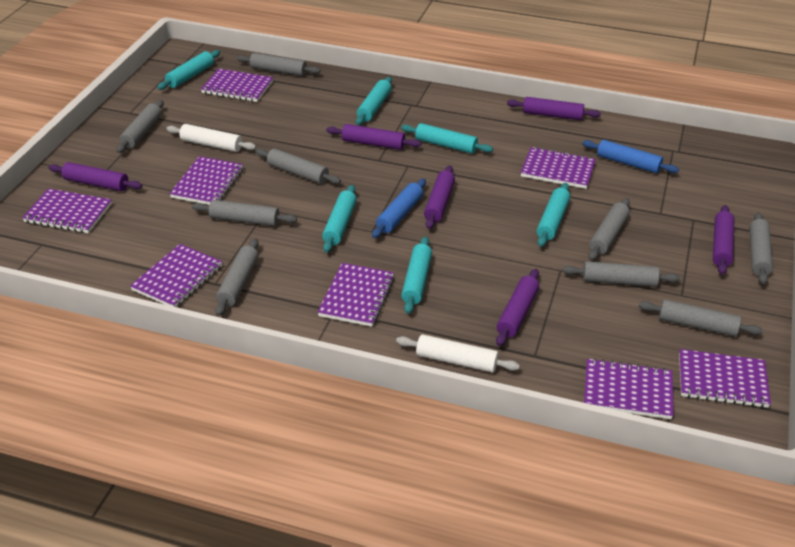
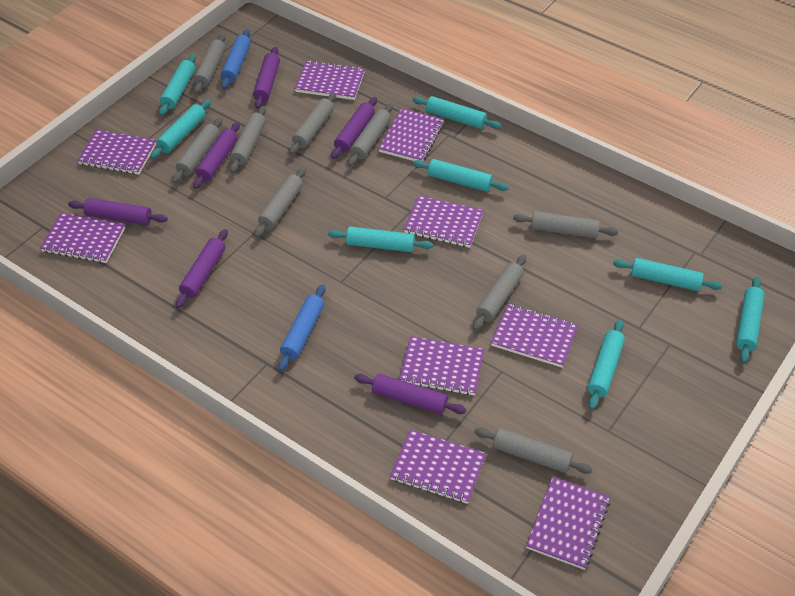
purple notebook: 8 -> 9
turquoise rolling pin: 6 -> 8
white rolling pin: 2 -> 0

